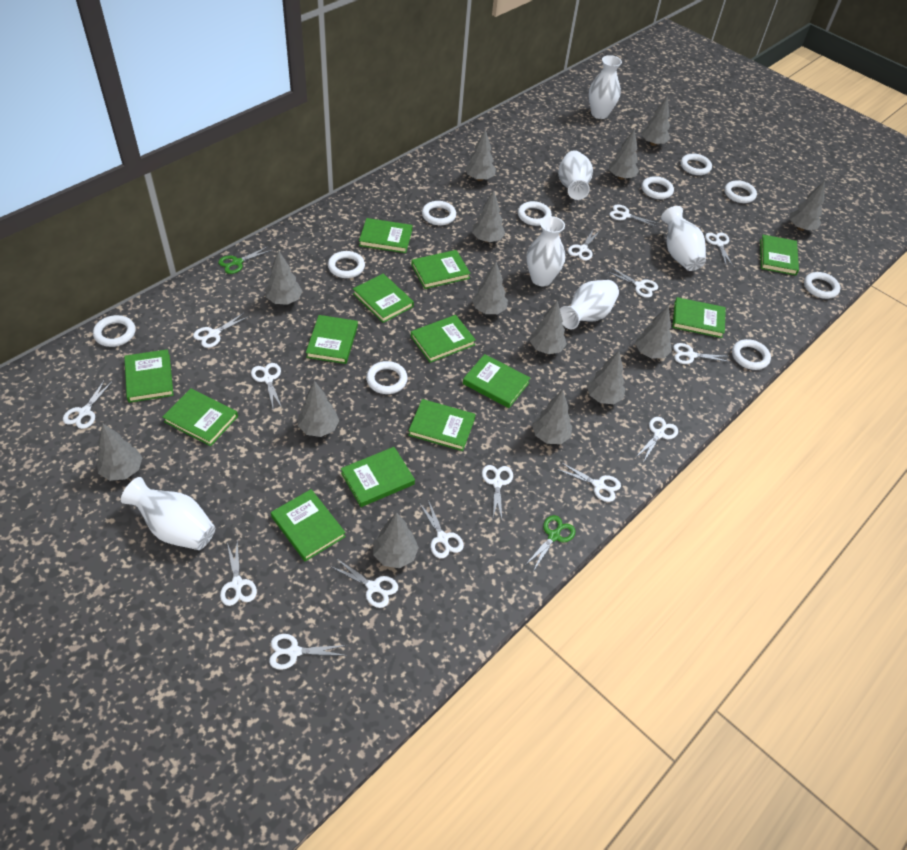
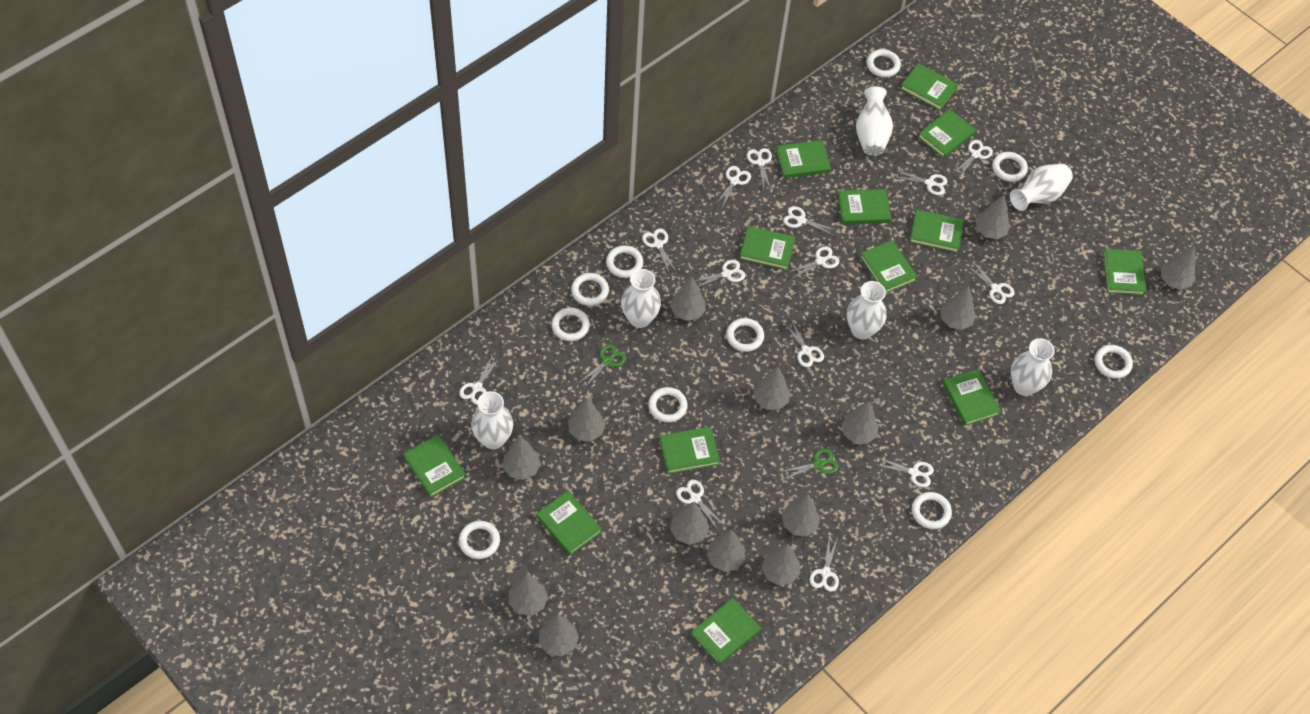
white scissors: 15 -> 14

